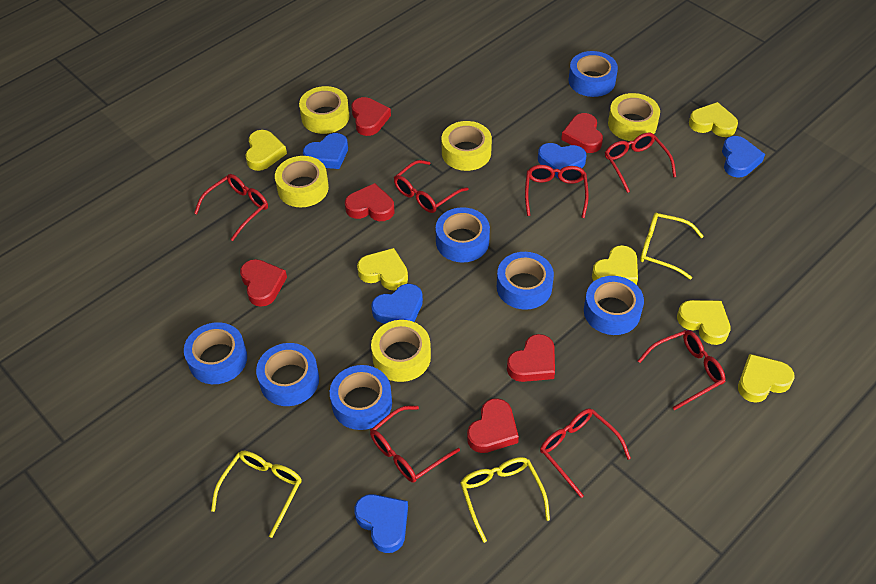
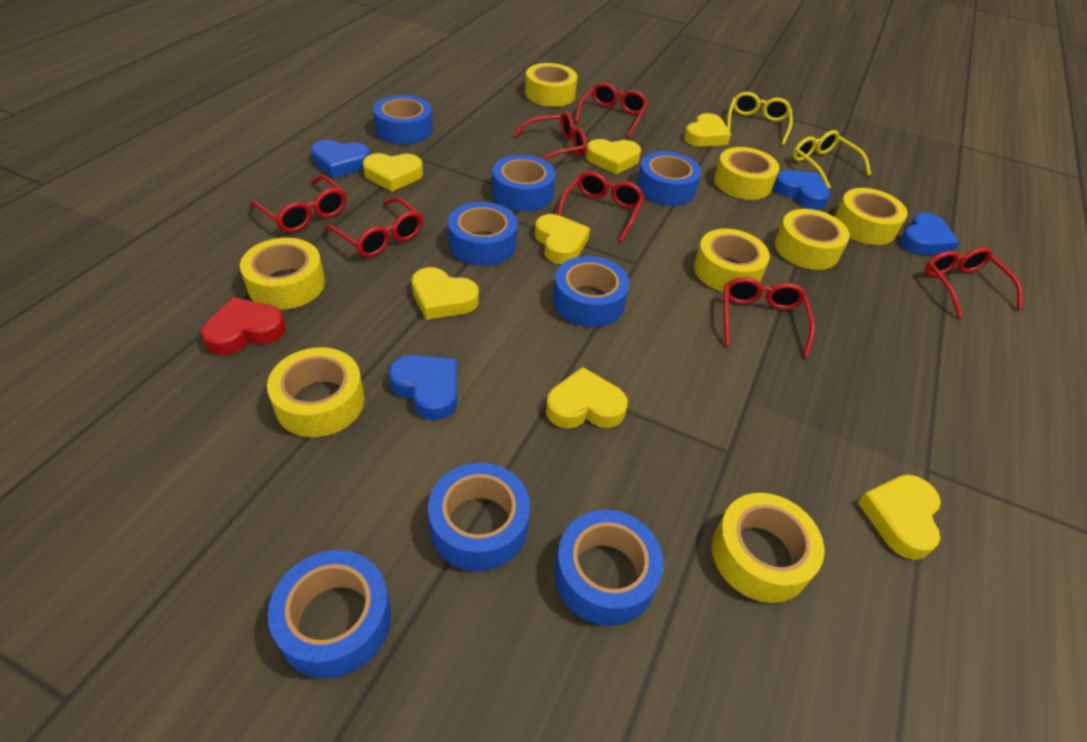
blue heart: 5 -> 4
blue tape: 7 -> 8
red heart: 6 -> 1
yellow glasses: 3 -> 2
yellow heart: 6 -> 7
yellow tape: 5 -> 8

